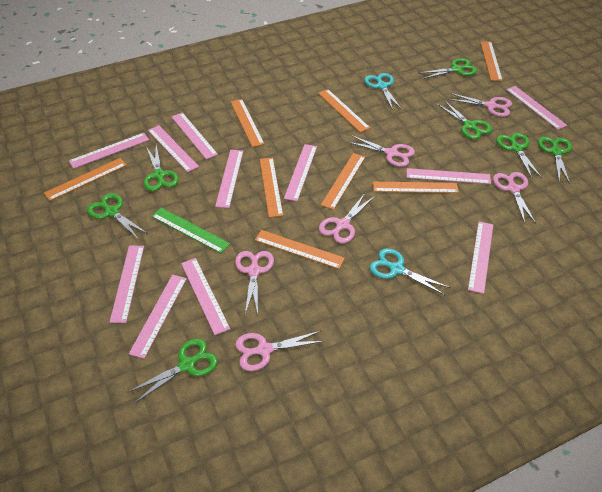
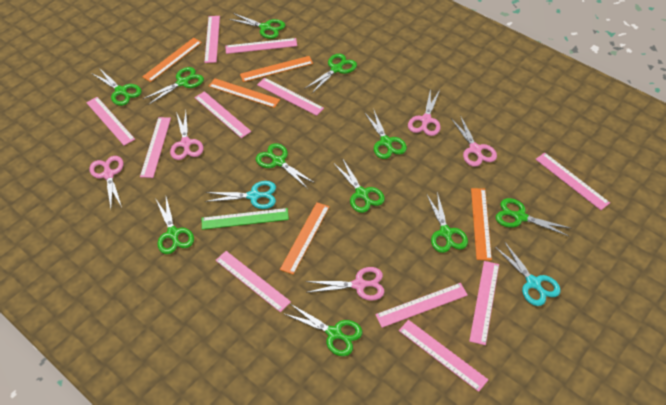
green scissors: 7 -> 11
orange ruler: 8 -> 5
pink scissors: 6 -> 5

